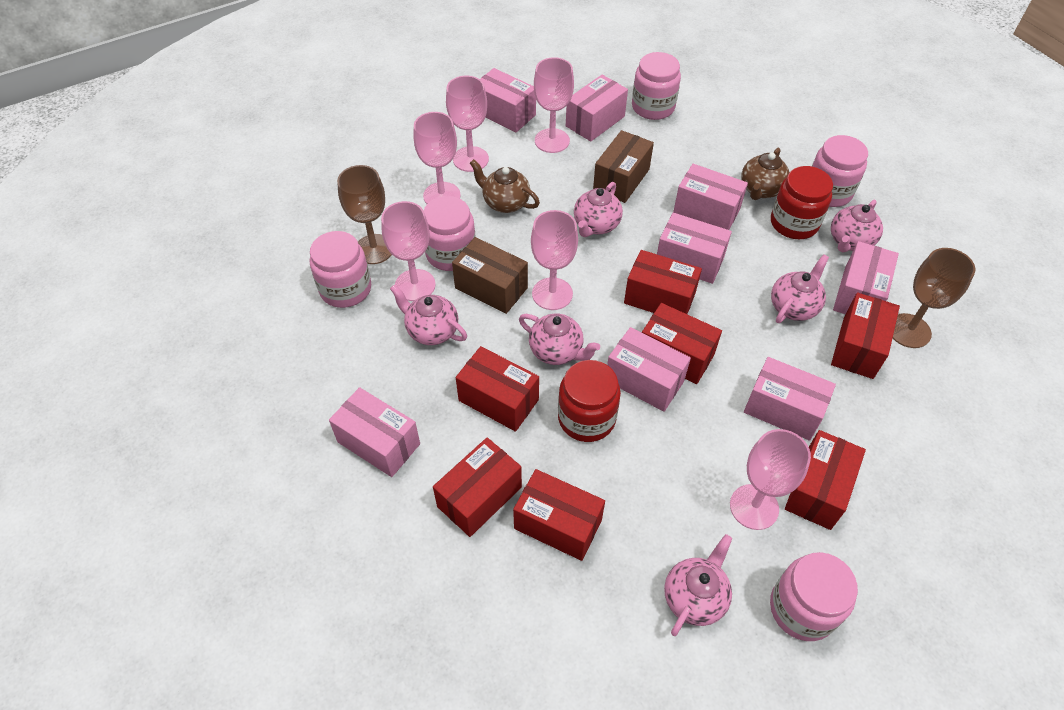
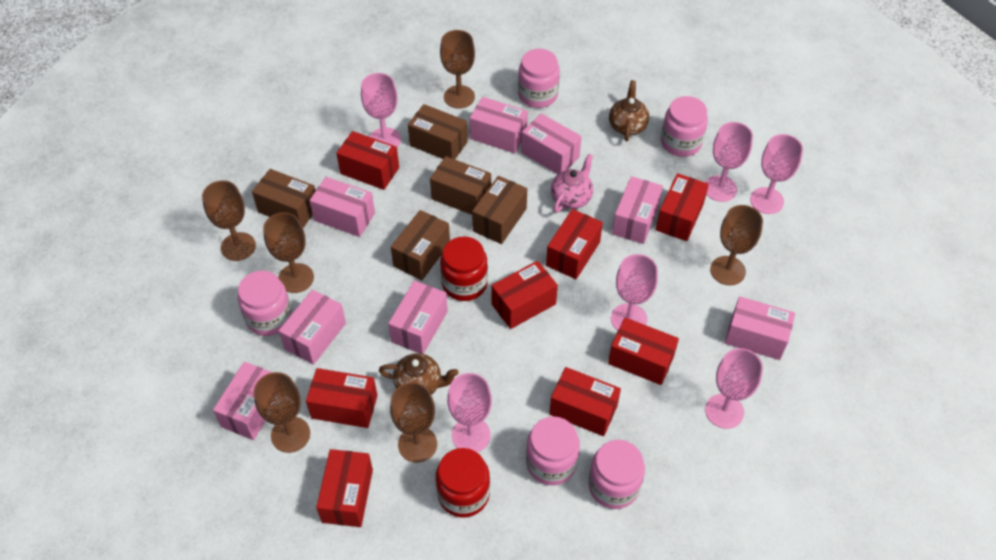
brown box: 2 -> 5
brown goblet: 2 -> 6
pink teapot: 6 -> 1
red box: 7 -> 8

